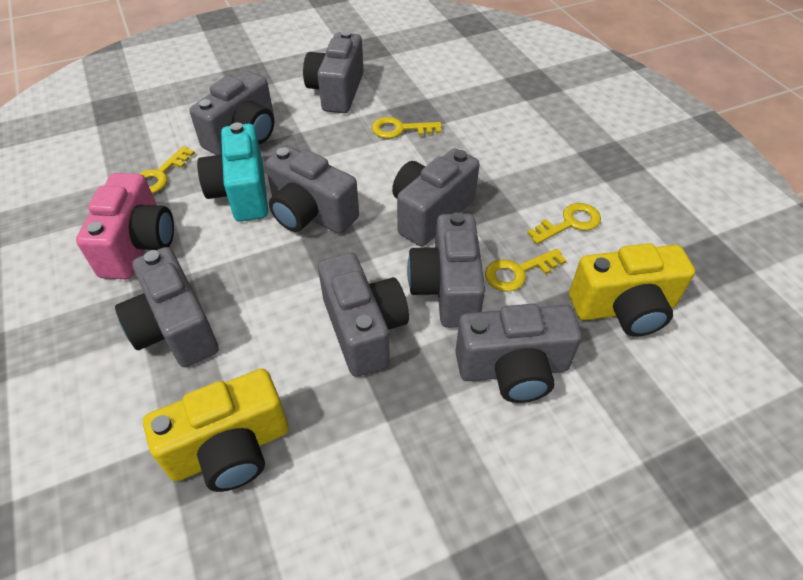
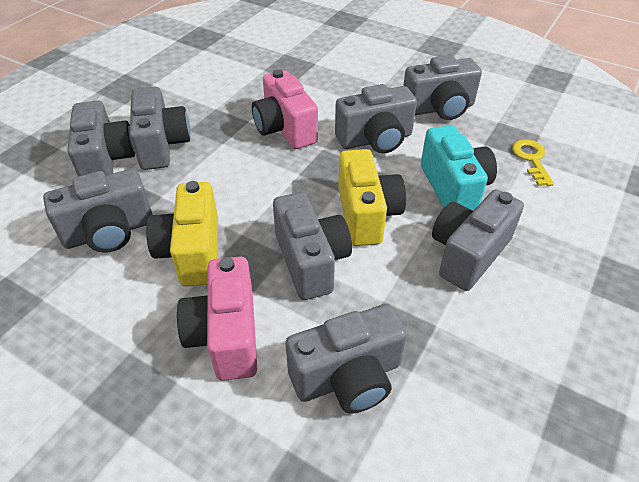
pink camera: 1 -> 2
yellow key: 4 -> 1

